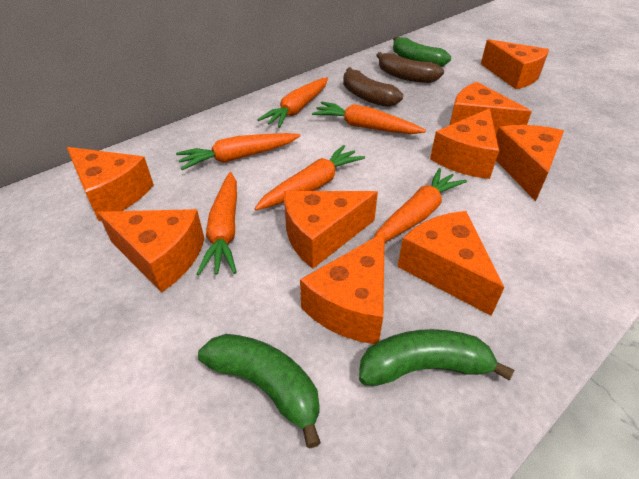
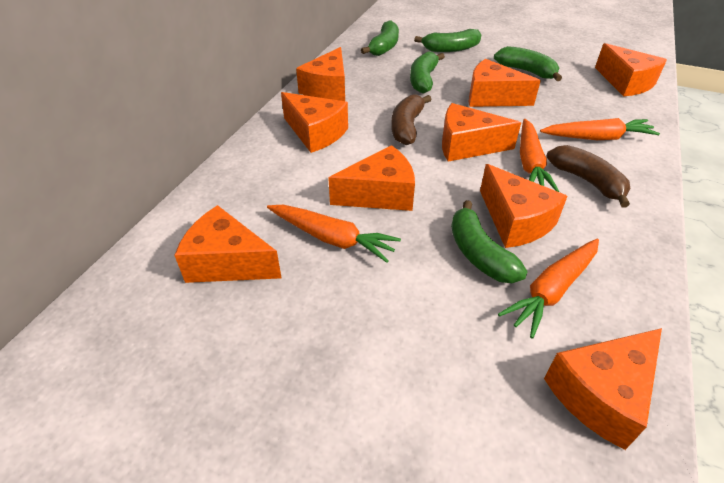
green banana: 3 -> 5
orange carrot: 6 -> 4

